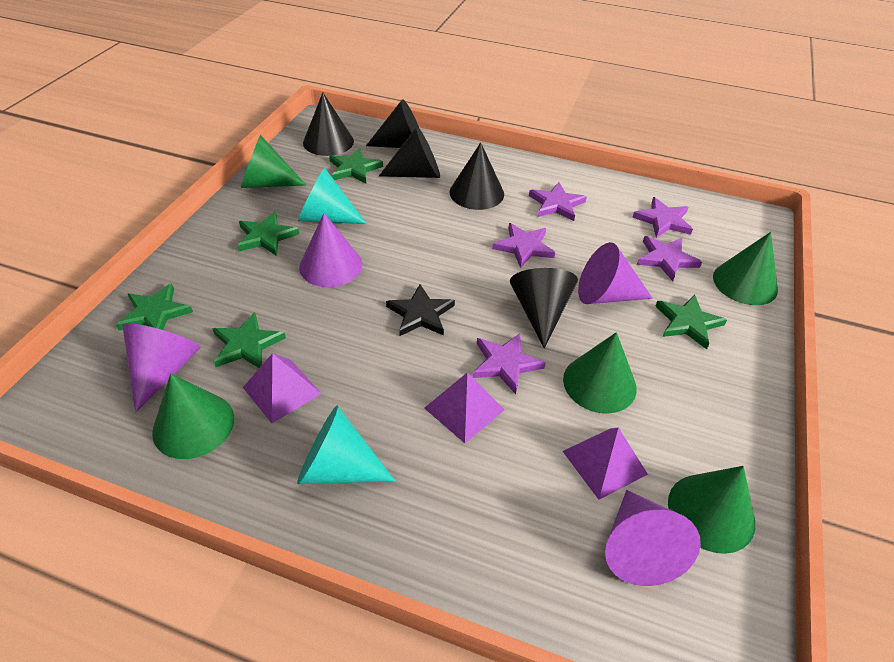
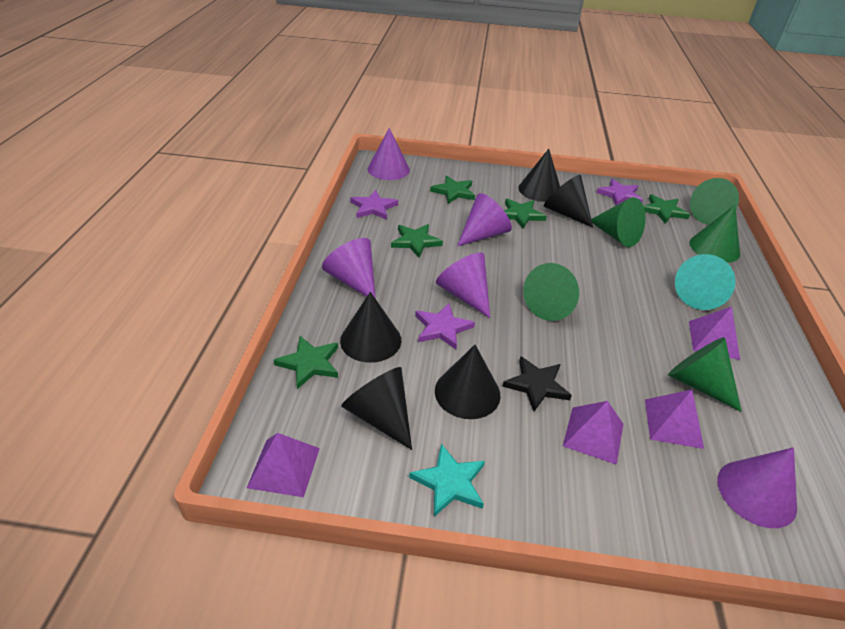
purple cone: 4 -> 5
purple pyramid: 3 -> 4
purple star: 5 -> 3
turquoise cone: 2 -> 1
turquoise star: 0 -> 1

